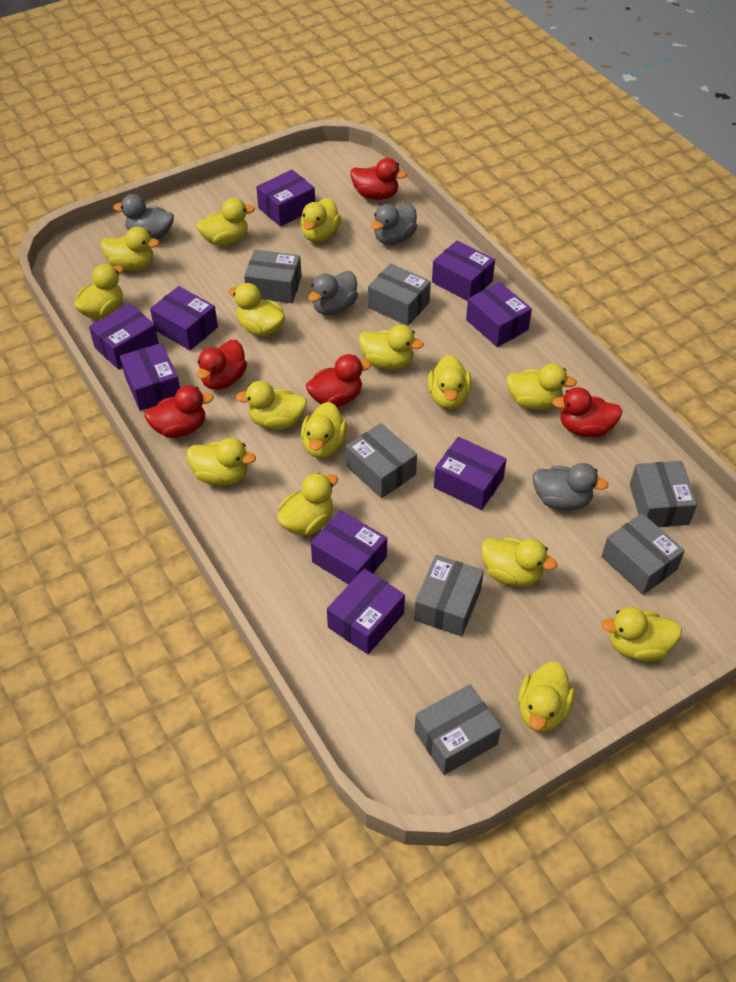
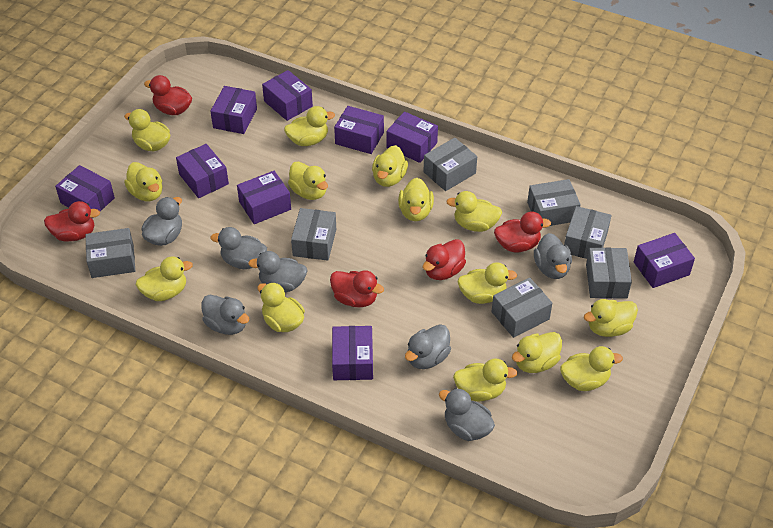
grey duck: 4 -> 7
yellow duck: 15 -> 14

